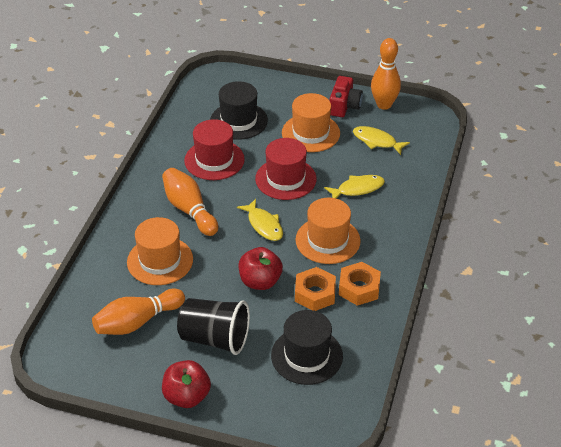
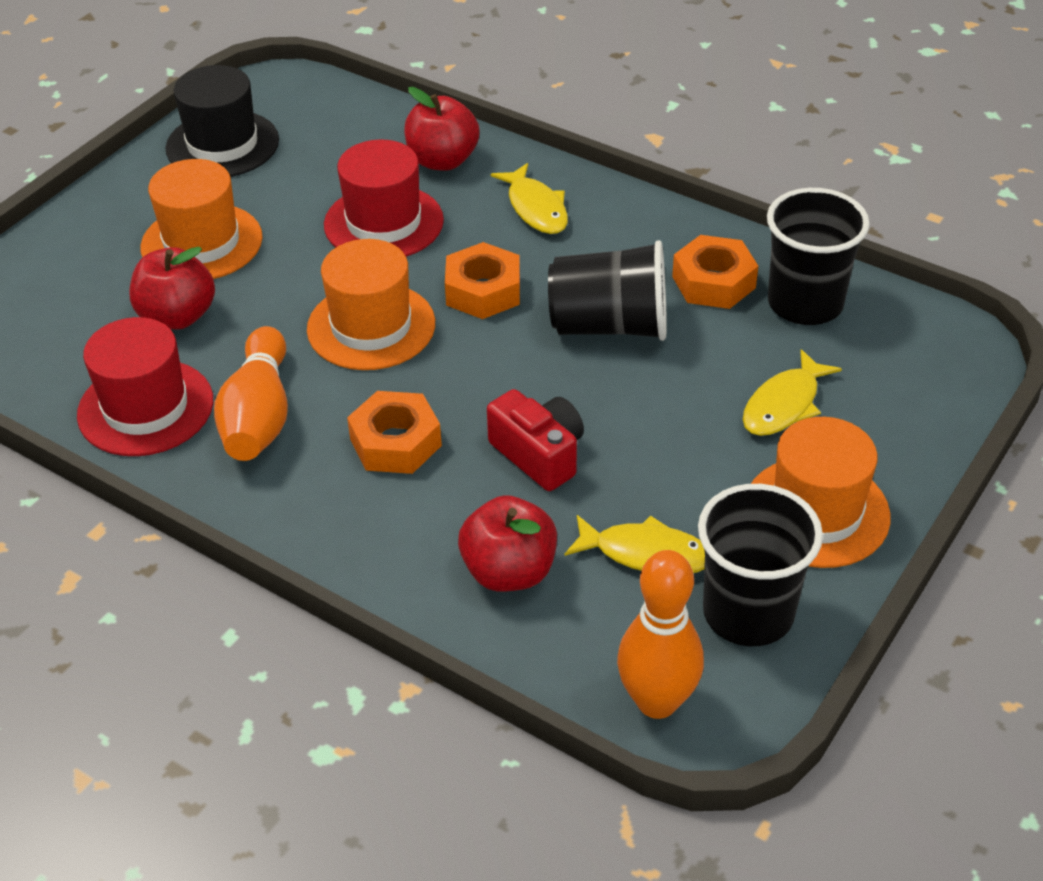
black cup: 1 -> 3
black hat: 2 -> 1
orange bowling pin: 3 -> 2
orange nut: 2 -> 3
red apple: 2 -> 3

